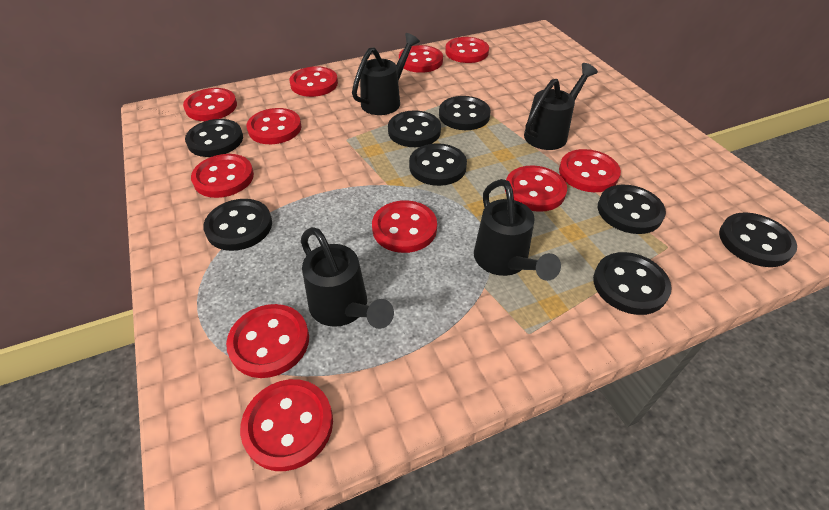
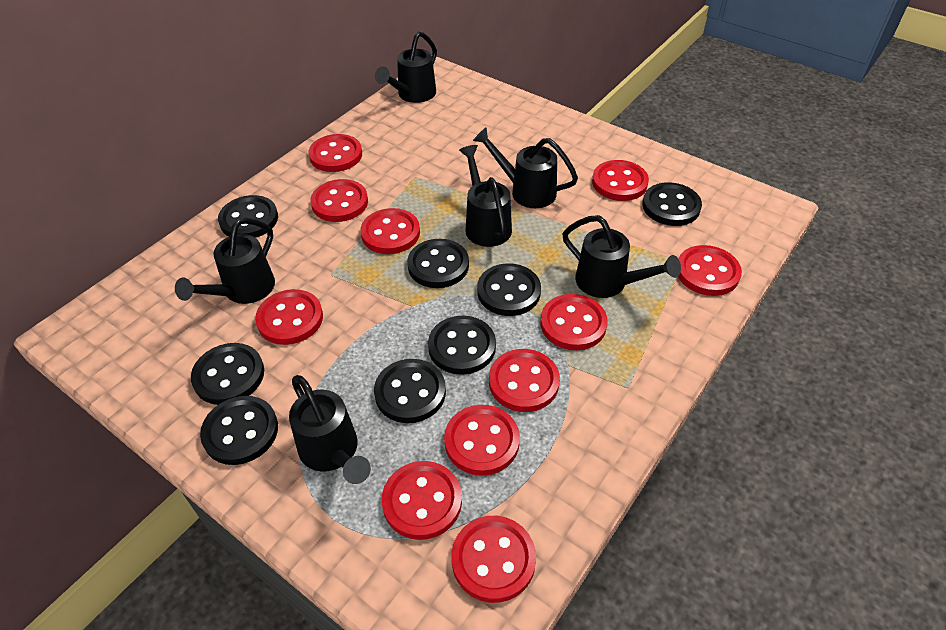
black watering can: 4 -> 6

